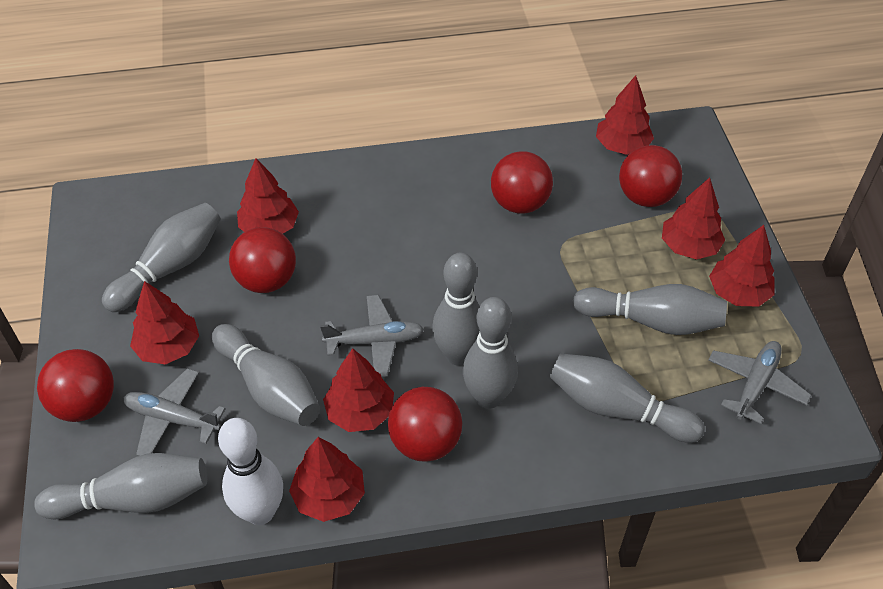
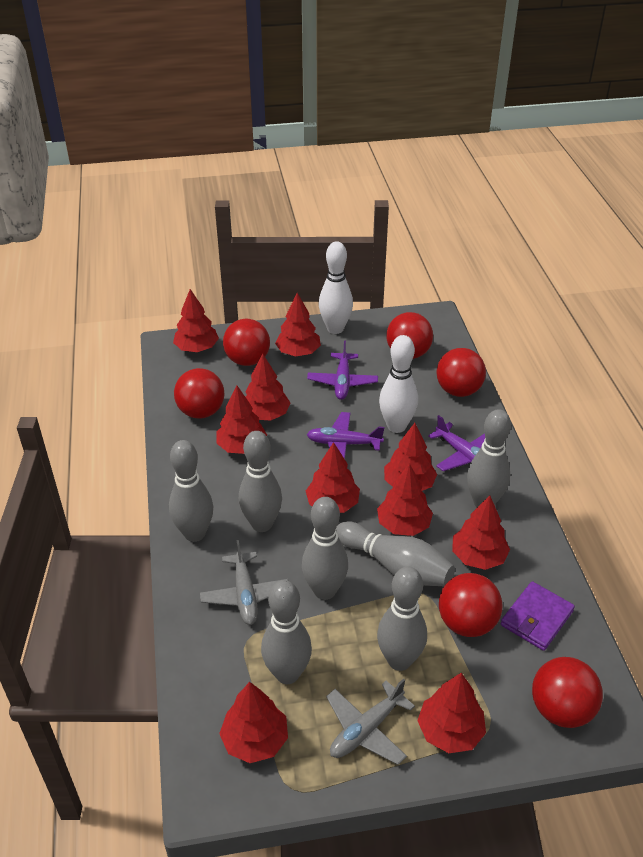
grey plane: 3 -> 2
purple plane: 0 -> 3
purple wallet: 0 -> 1
red ball: 5 -> 6
red tree: 7 -> 10
white bowling pin: 1 -> 2

